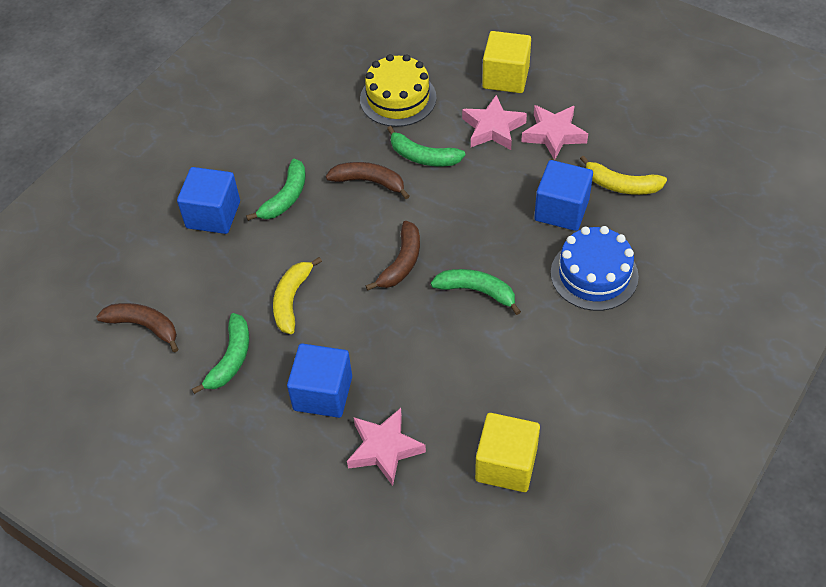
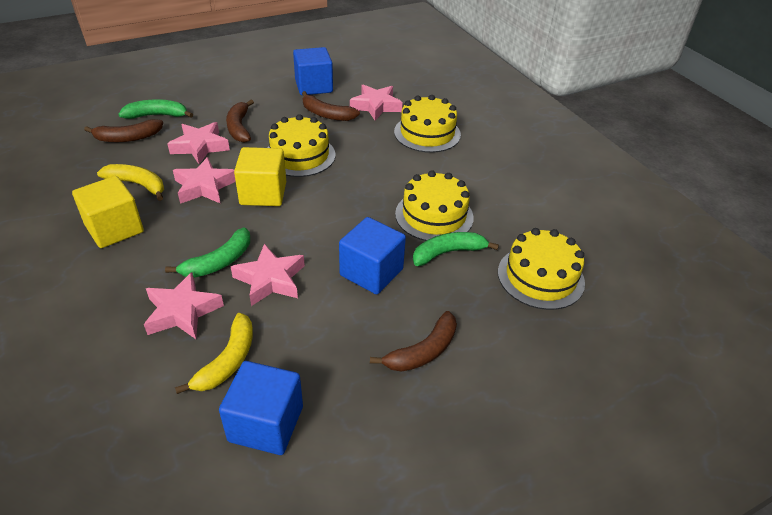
blue cake: 1 -> 0
brown banana: 3 -> 4
green banana: 4 -> 3
pink star: 3 -> 5
yellow cake: 1 -> 4

